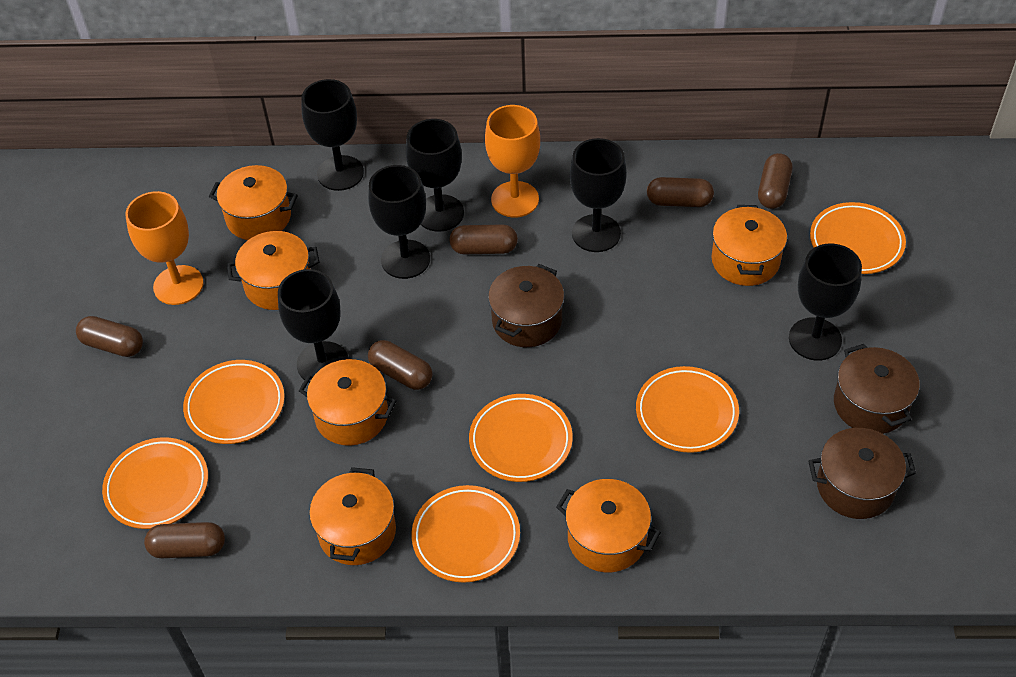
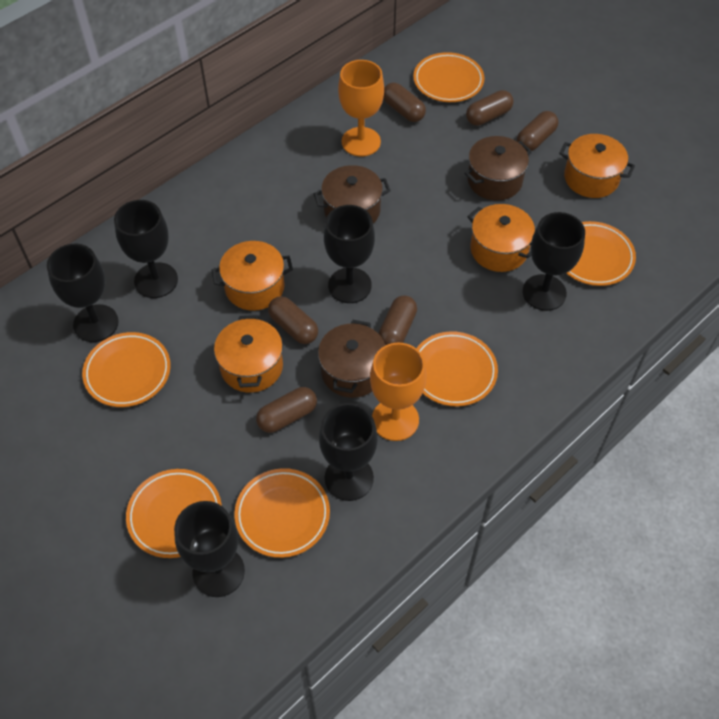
orange pot: 6 -> 4

